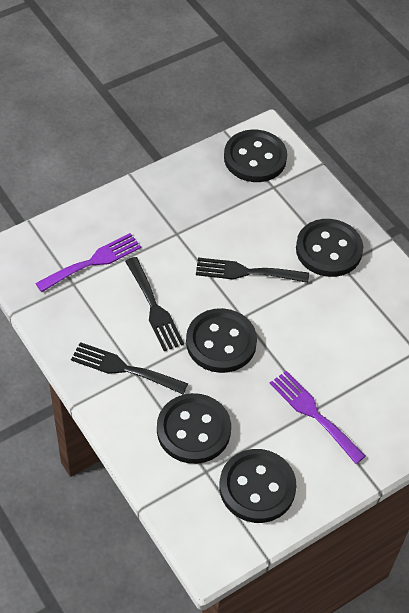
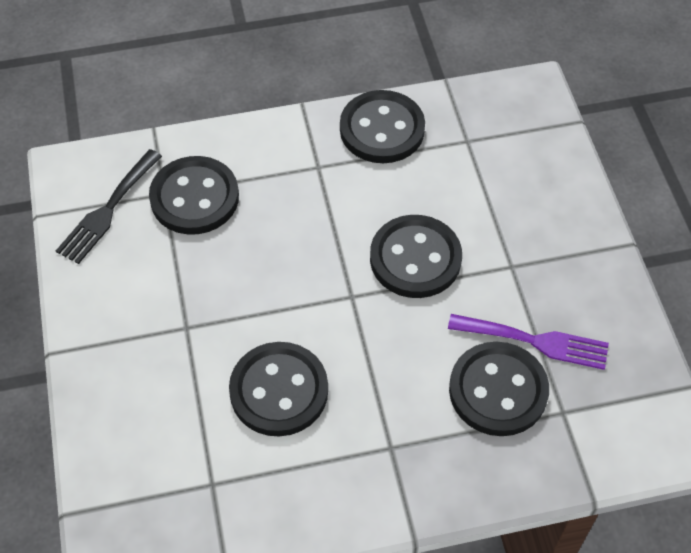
black fork: 3 -> 1
purple fork: 2 -> 1

